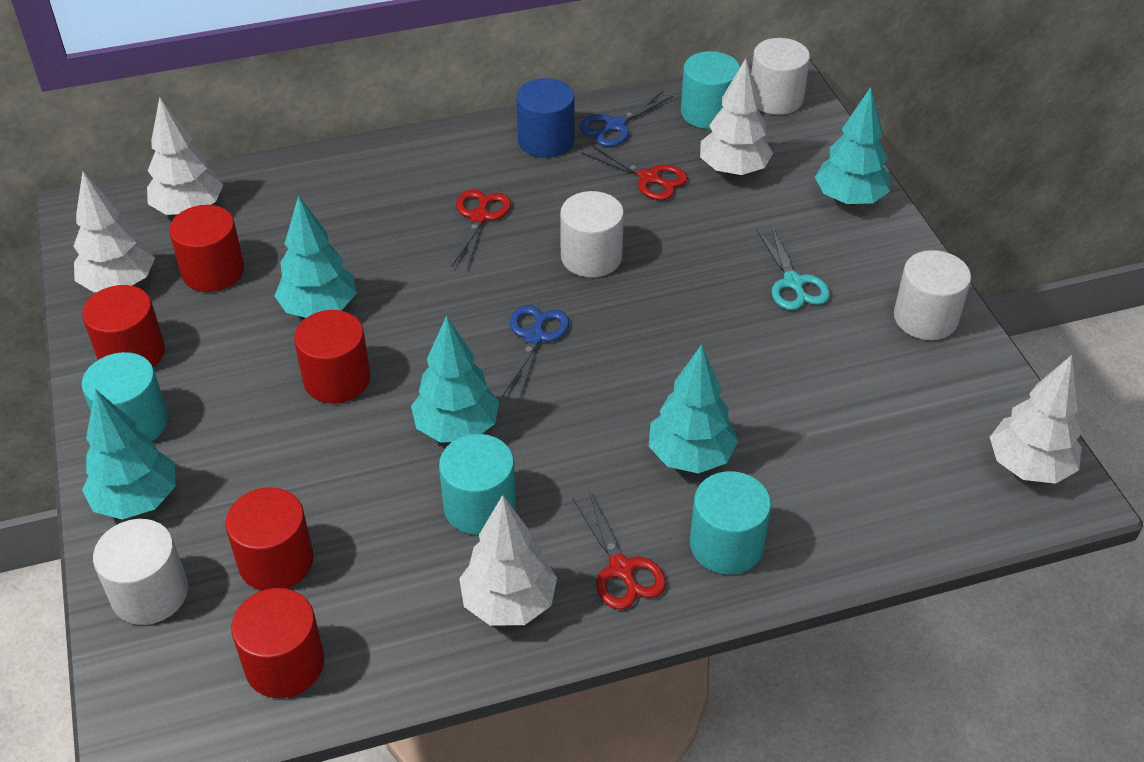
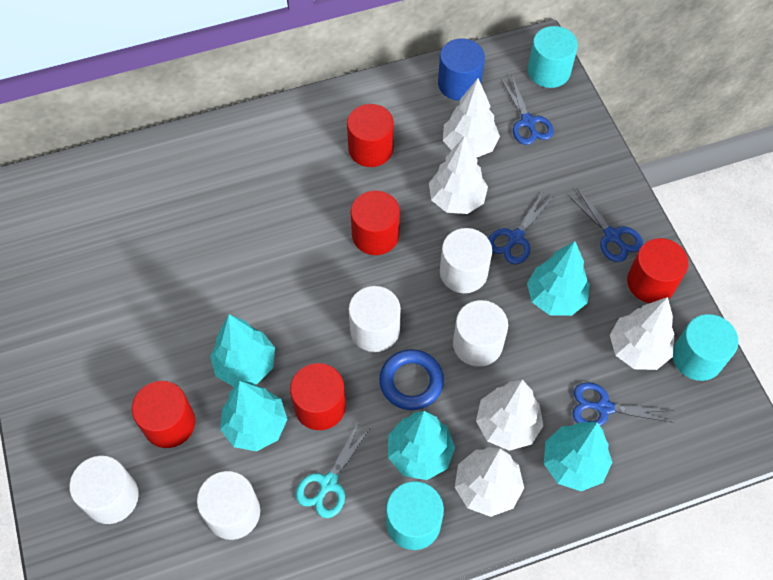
blue ring: 0 -> 1
blue scissors: 2 -> 4
red scissors: 3 -> 0
turquoise cylinder: 4 -> 3
white cylinder: 4 -> 5

